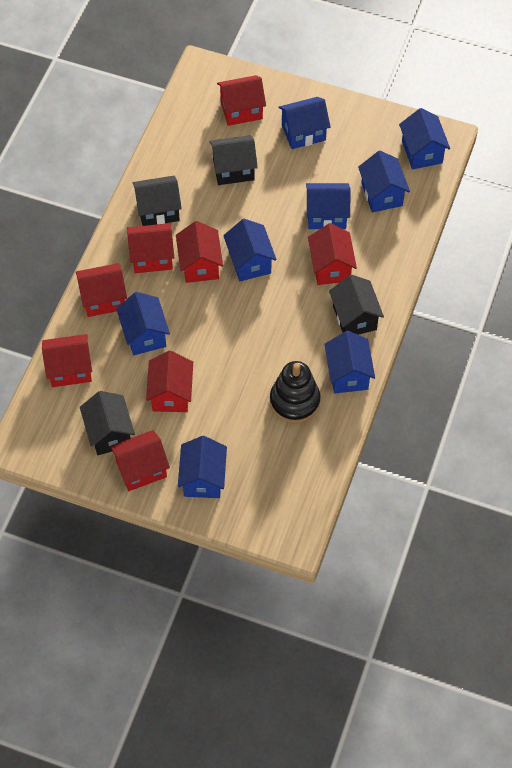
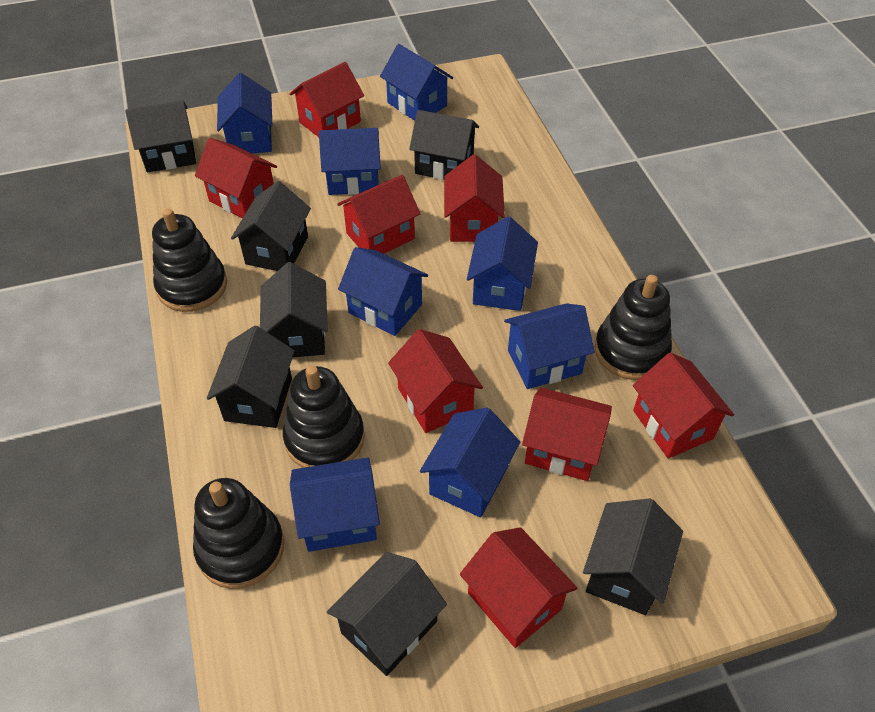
black house: 4 -> 7
black stacking toy: 1 -> 4

